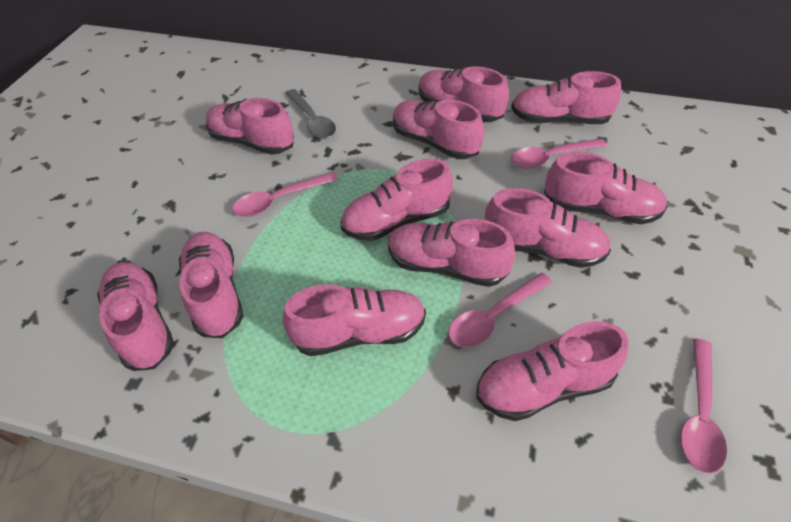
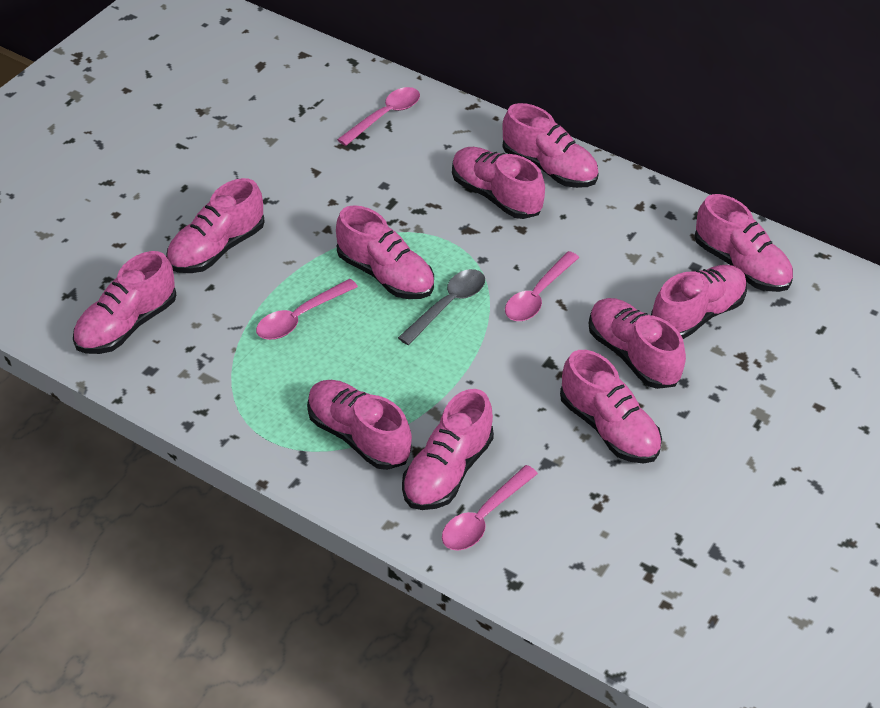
pink shoe: 12 -> 11

